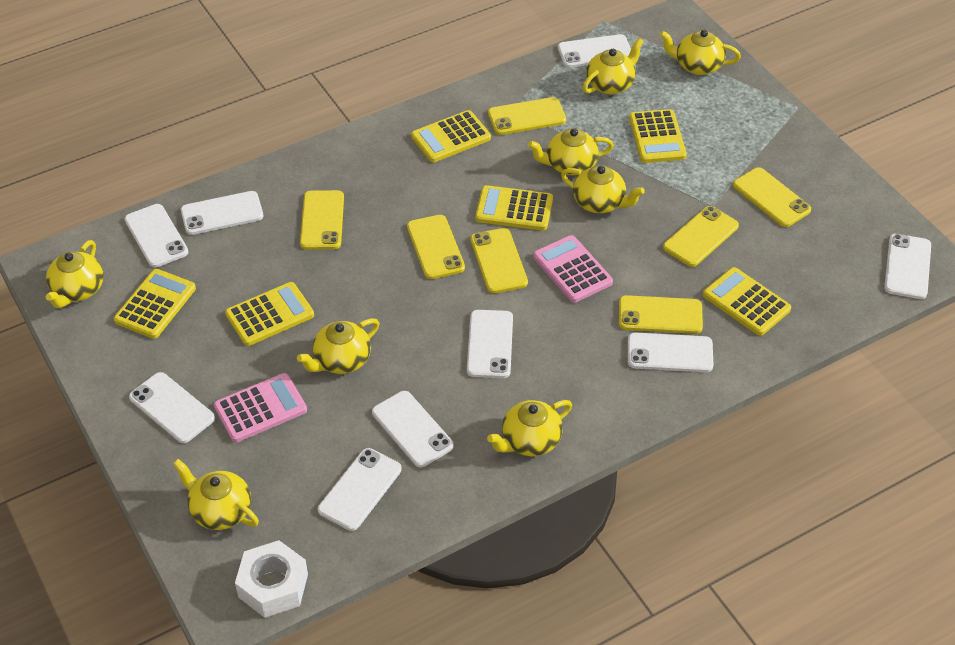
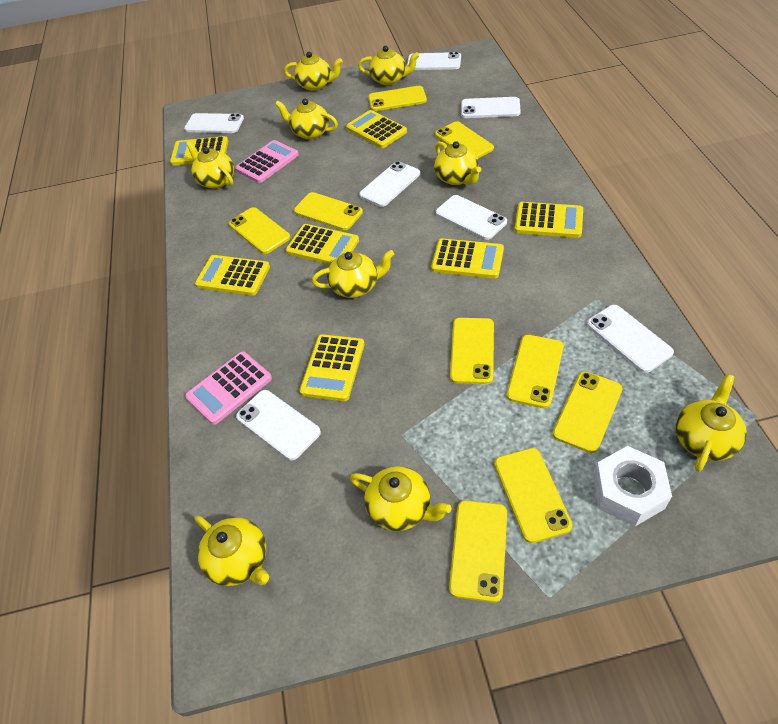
white phone: 9 -> 7
yellow calculator: 6 -> 7
yellow phone: 7 -> 9
yellow teapot: 8 -> 9

